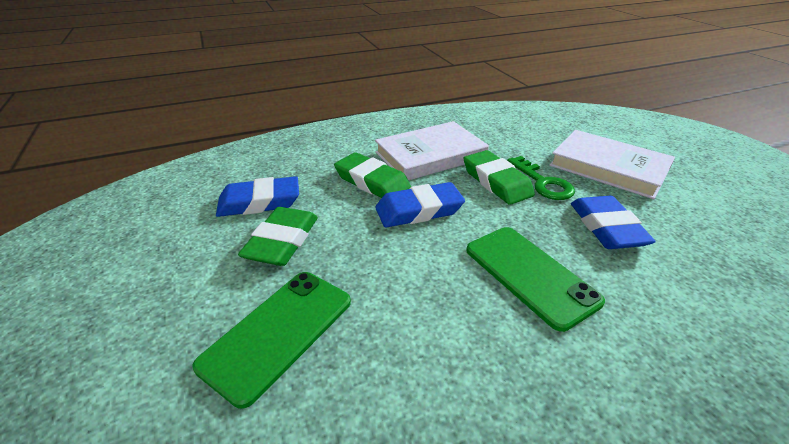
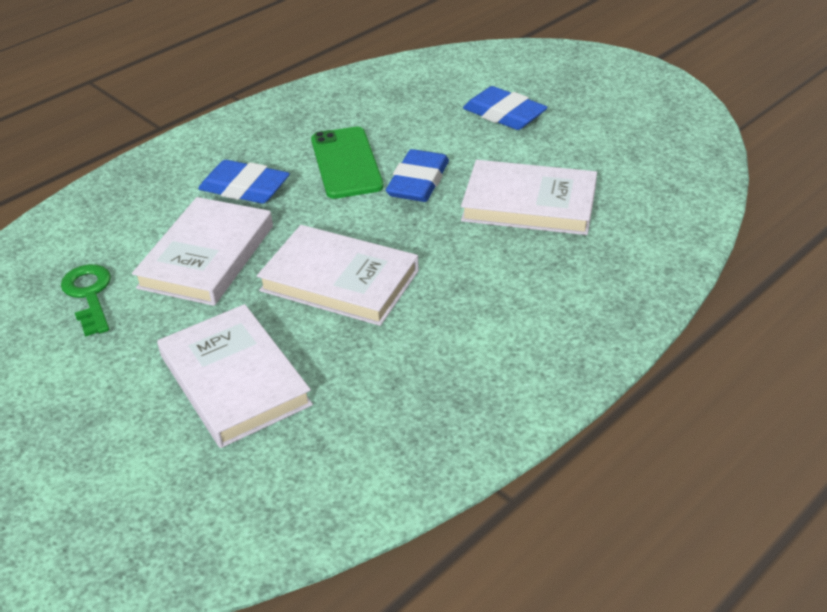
green eraser: 3 -> 0
green phone: 2 -> 1
white book: 2 -> 4

